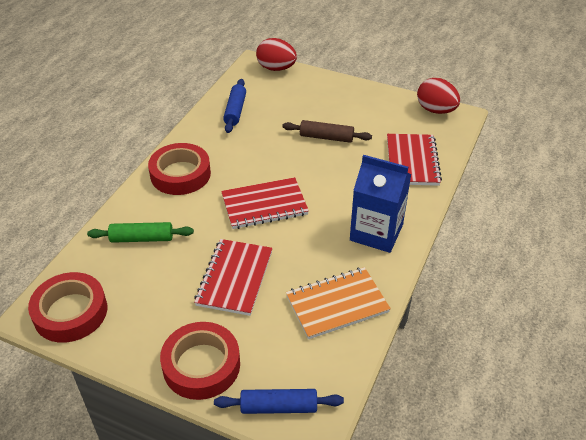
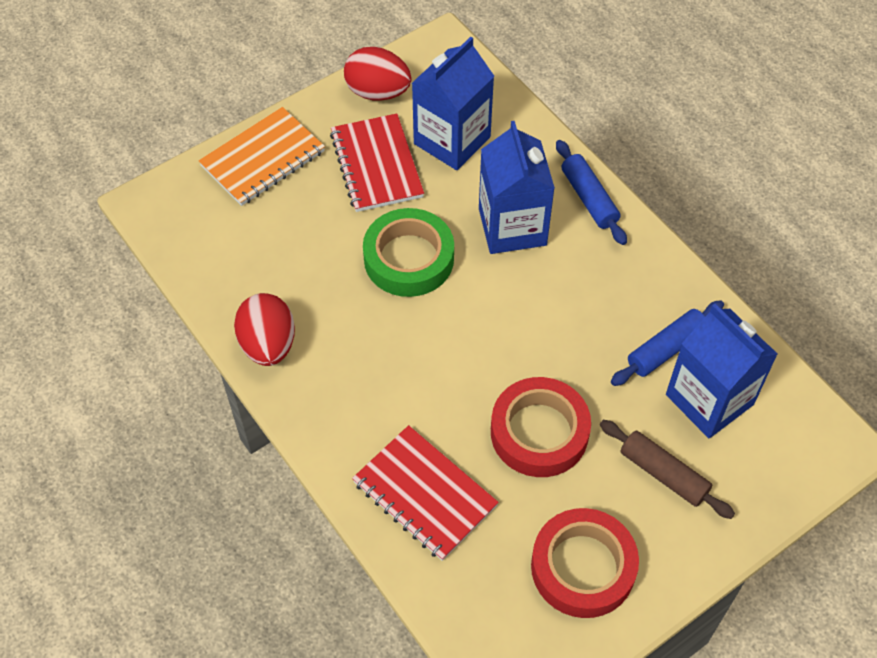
blue carton: 1 -> 3
green rolling pin: 1 -> 0
green tape: 0 -> 1
red notebook: 3 -> 2
red tape: 3 -> 2

